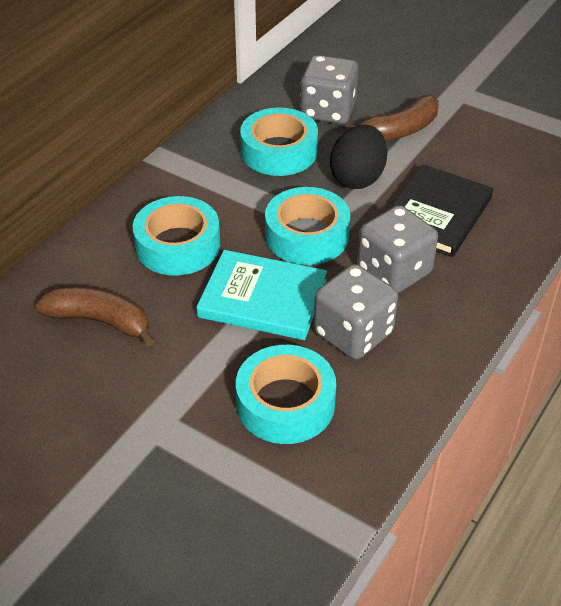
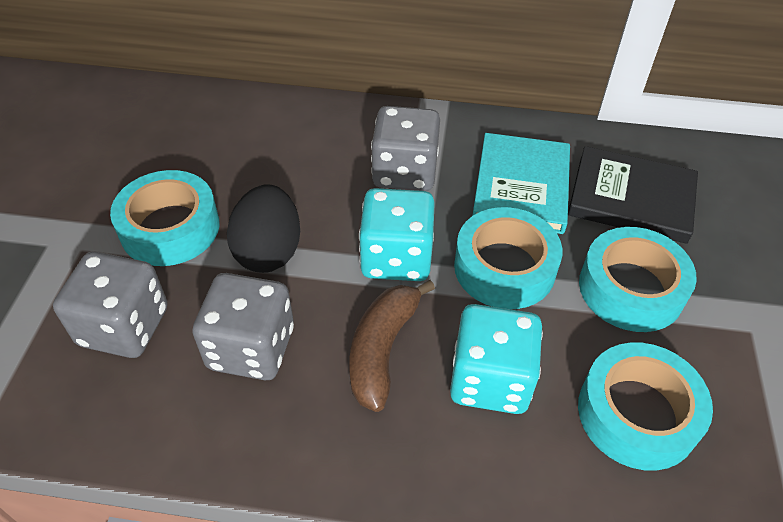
brown banana: 2 -> 1
turquoise dice: 0 -> 2

